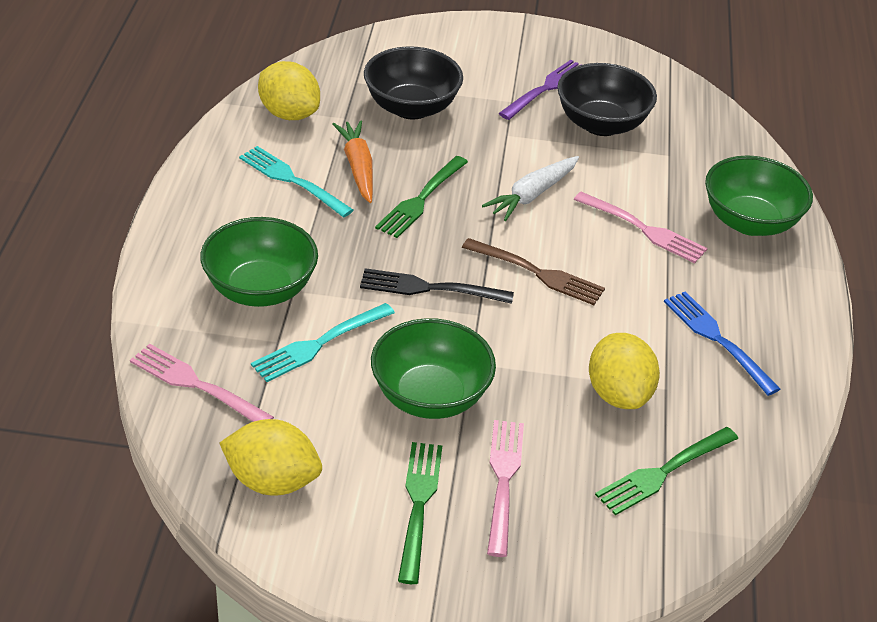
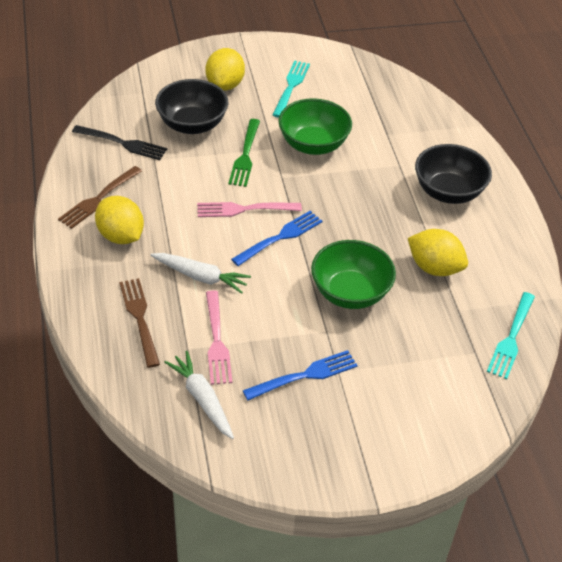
blue fork: 1 -> 2
brown fork: 1 -> 2
green bowl: 3 -> 2
green fork: 3 -> 1
orange carrot: 1 -> 0
pink fork: 3 -> 2
purple fork: 1 -> 0
white carrot: 1 -> 2

